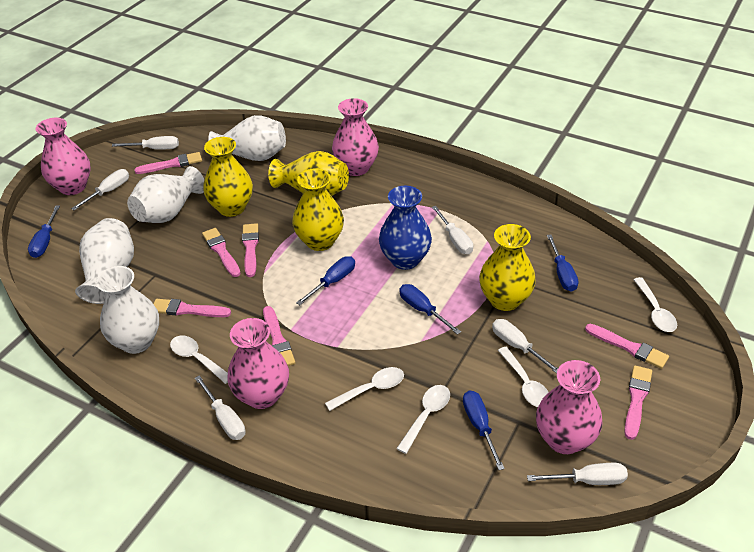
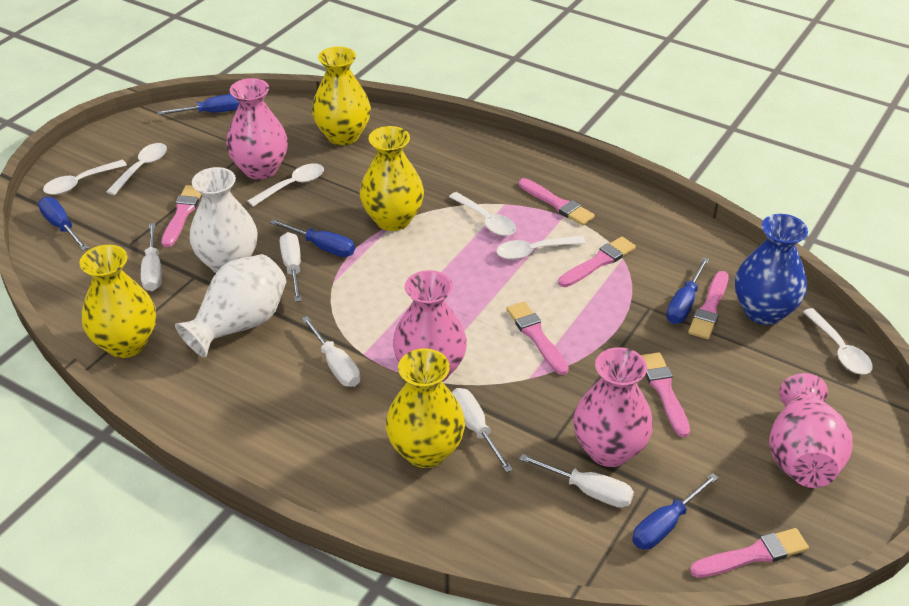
white screwdriver: 6 -> 5
white spoon: 5 -> 6
white vase: 4 -> 2

